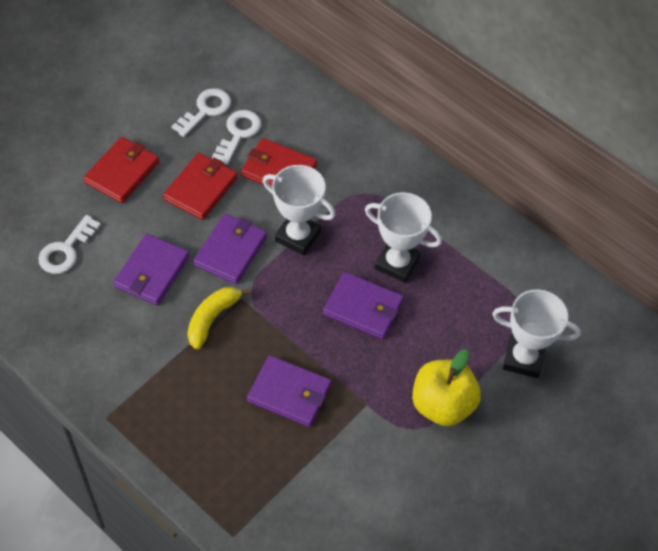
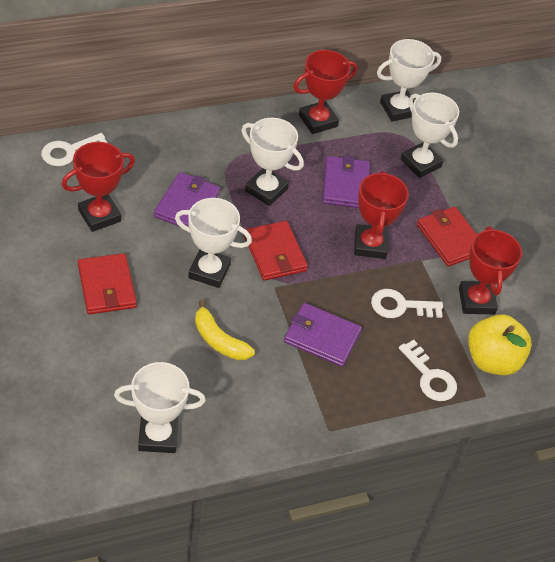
purple wallet: 4 -> 3
red trophy: 0 -> 4
white trophy: 3 -> 5

